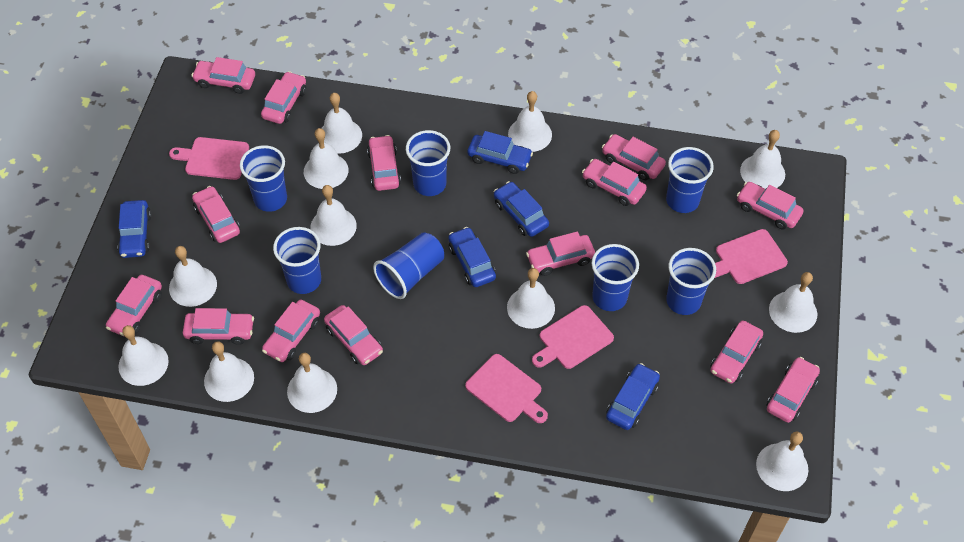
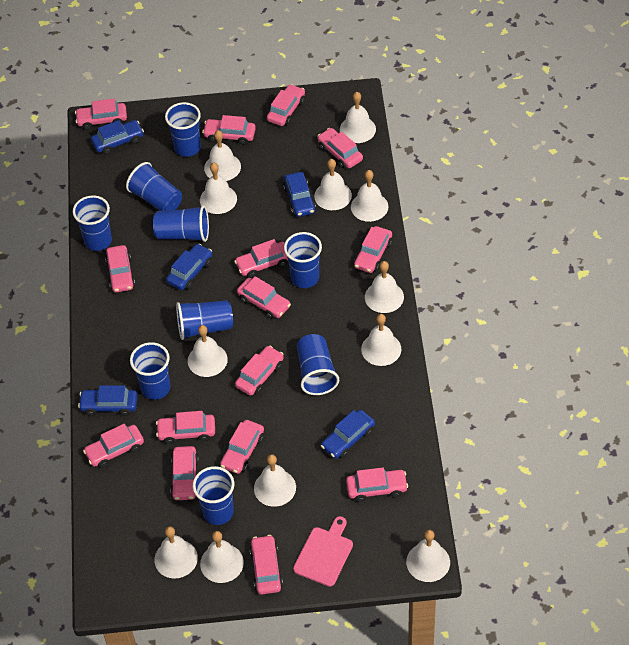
blue cup: 7 -> 9
pink car: 14 -> 15
pink cutting board: 4 -> 1

